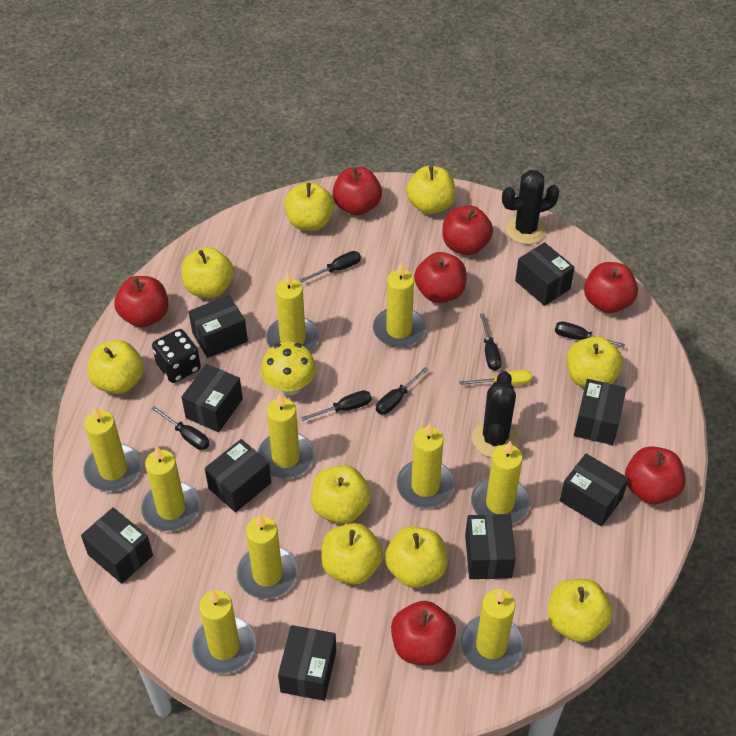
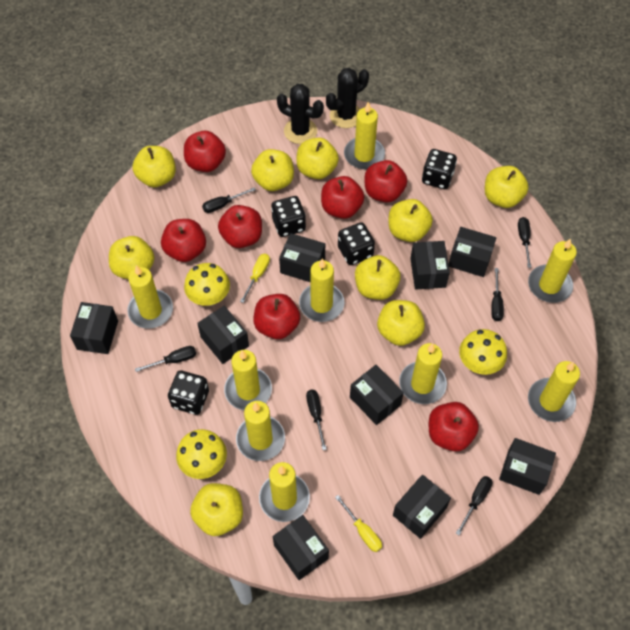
black dice: 1 -> 4
yellow candle: 10 -> 9
yellow mushroom: 1 -> 3
yellow screwdriver: 1 -> 2

